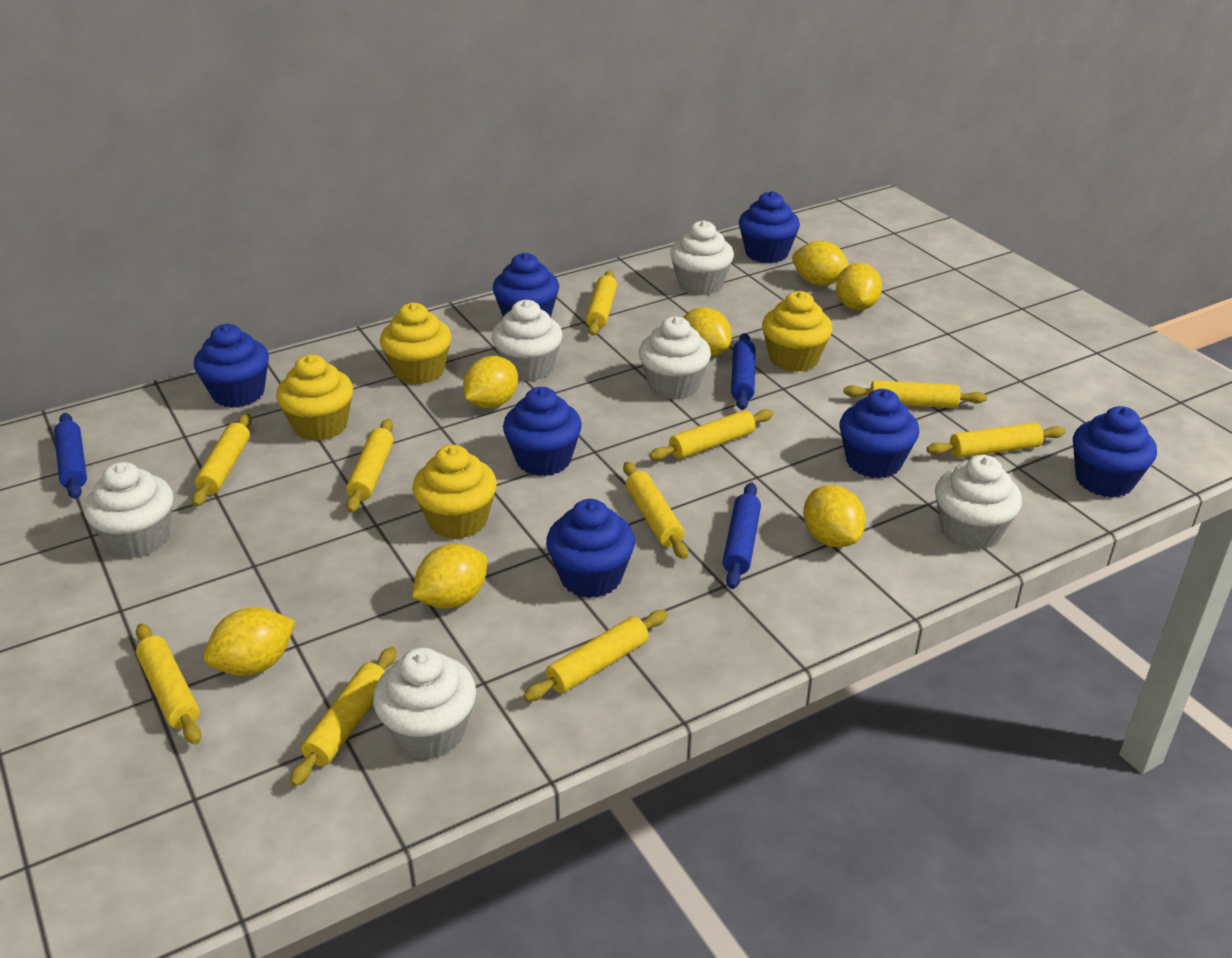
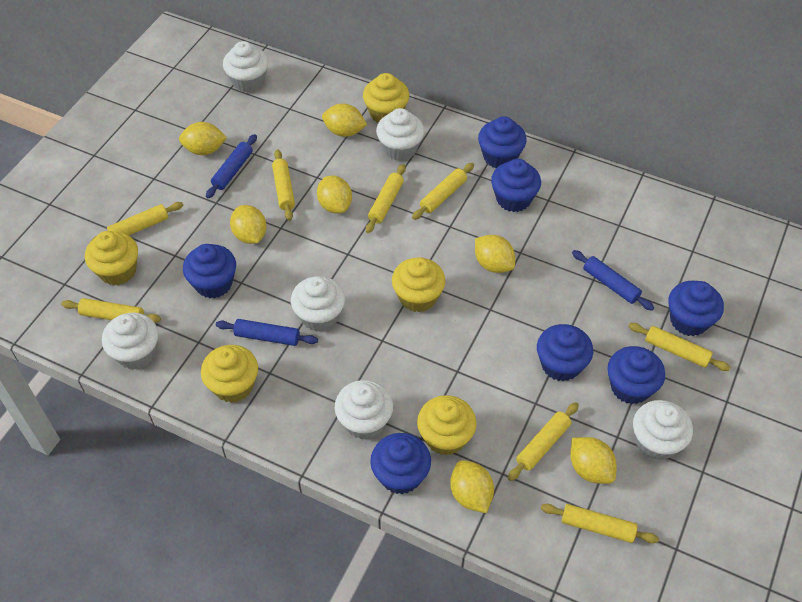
yellow cupcake: 4 -> 5
yellow rolling pin: 10 -> 8

